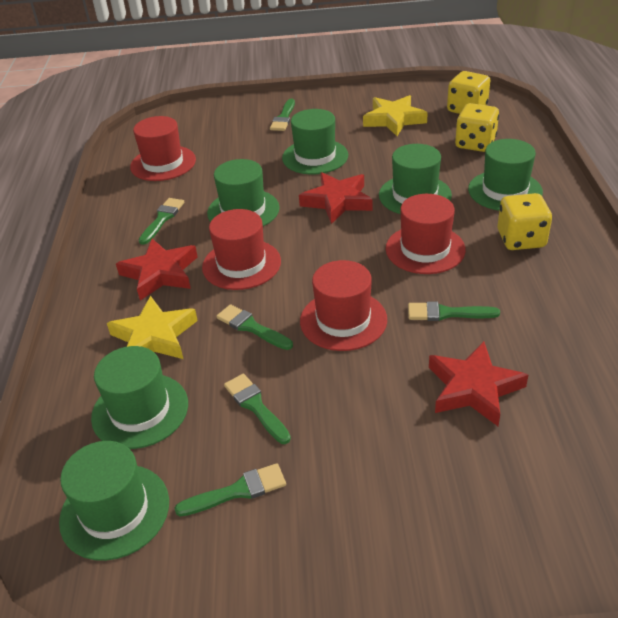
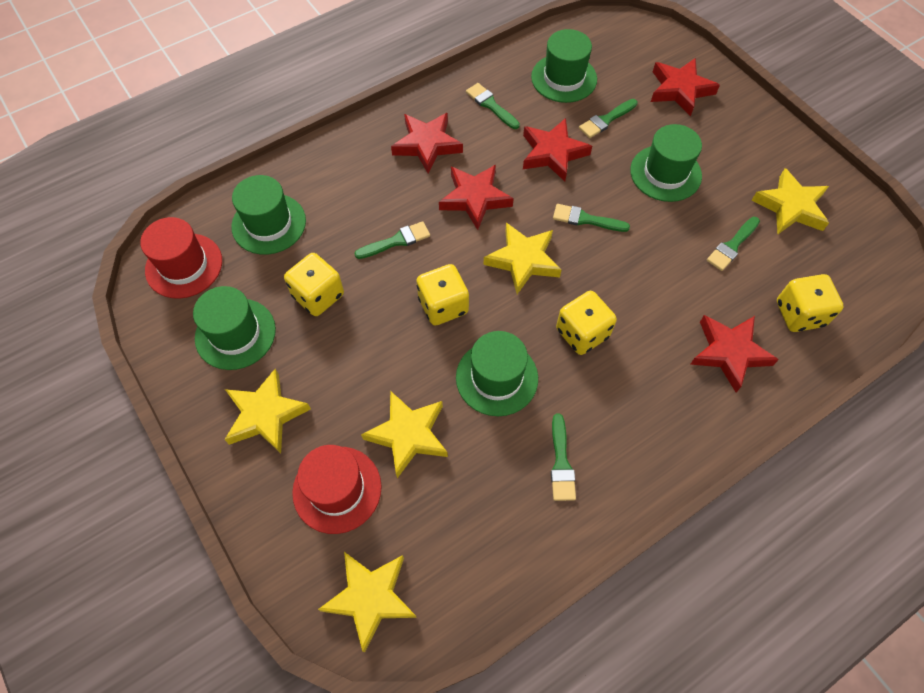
green hat: 6 -> 5
red hat: 4 -> 2
red star: 3 -> 5
yellow dice: 3 -> 4
yellow star: 2 -> 5

